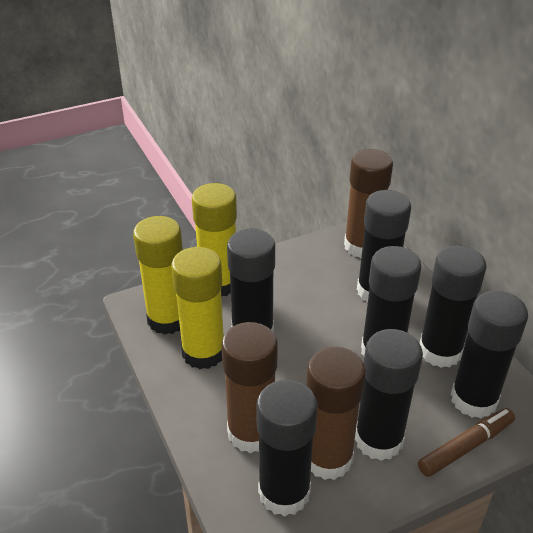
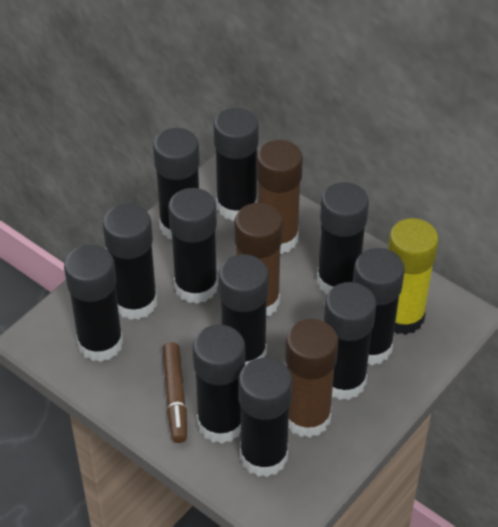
black glue stick: 7 -> 11
yellow glue stick: 3 -> 1

